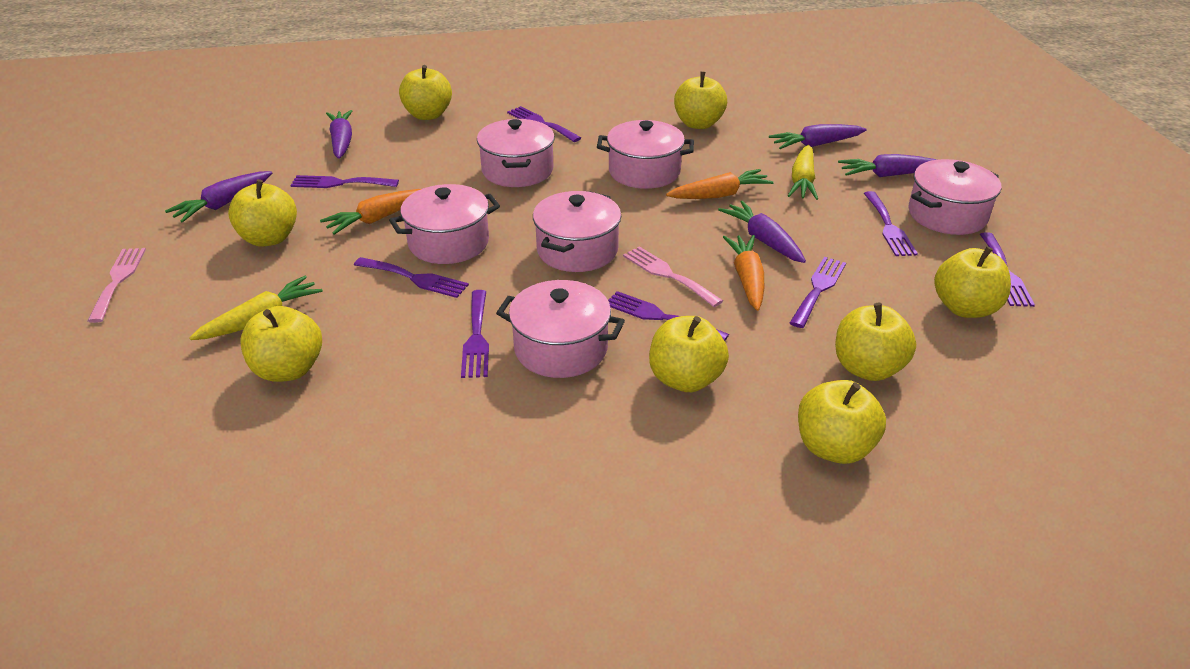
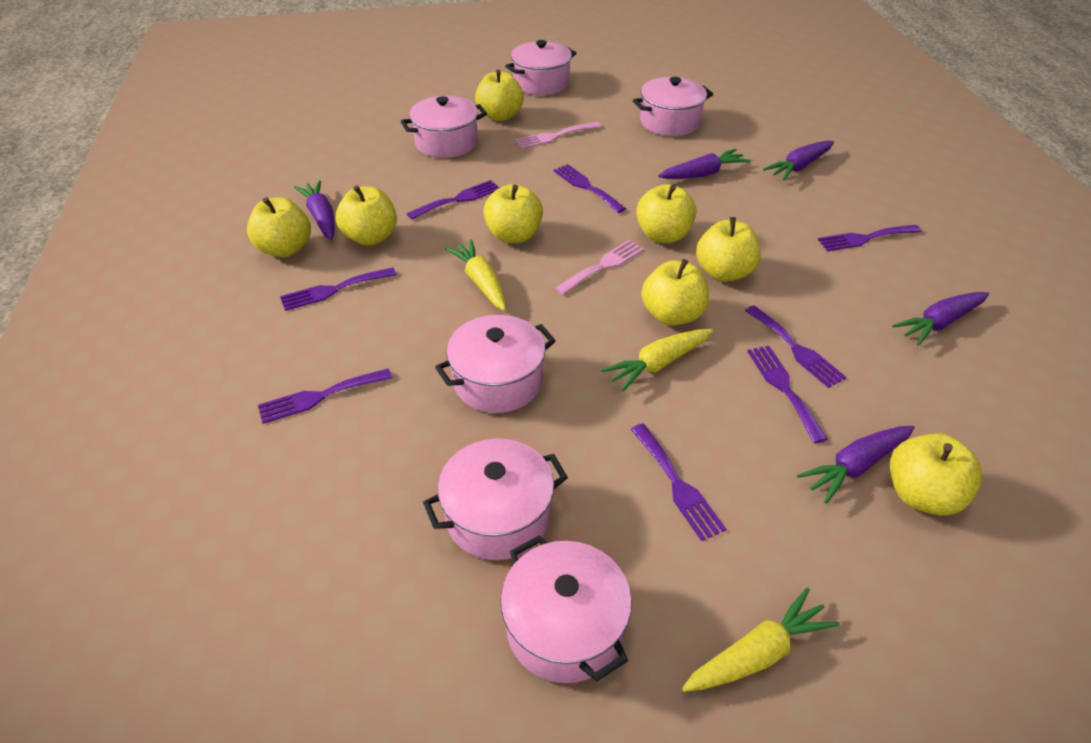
orange carrot: 3 -> 0
yellow carrot: 2 -> 3

